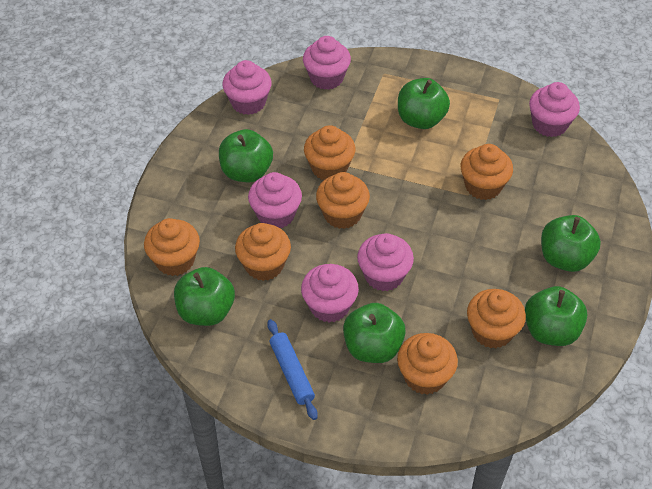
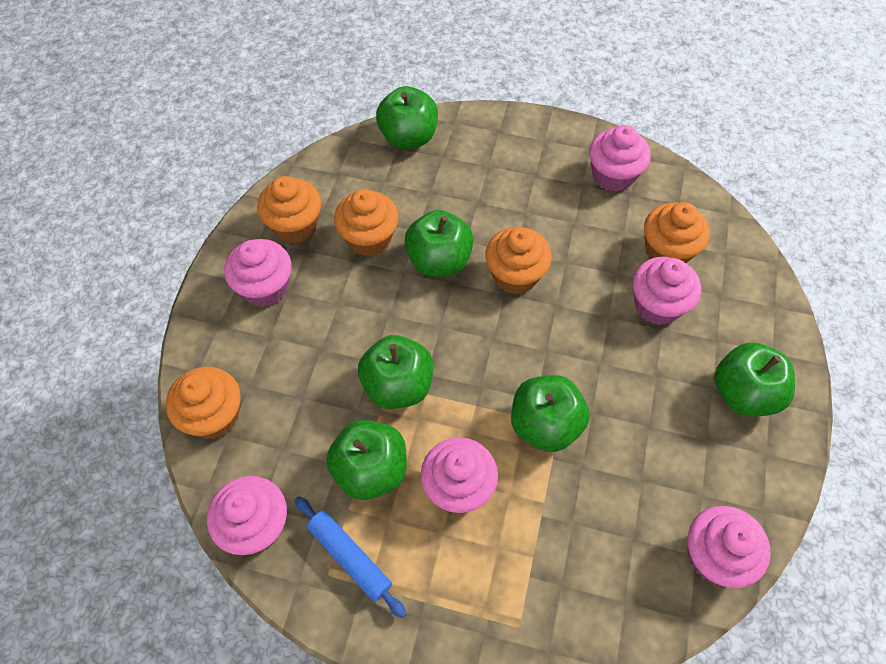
orange cupcake: 7 -> 5

